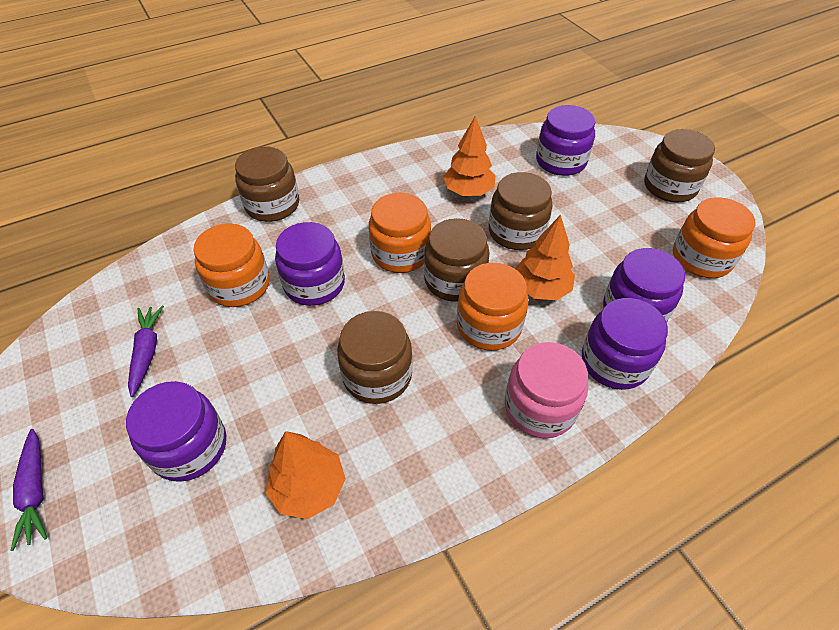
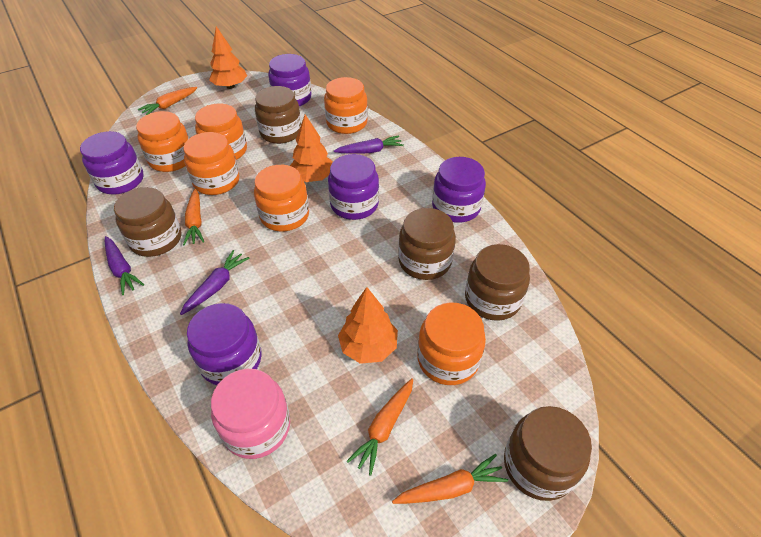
orange carrot: 0 -> 4
orange jar: 4 -> 6
purple carrot: 2 -> 3

